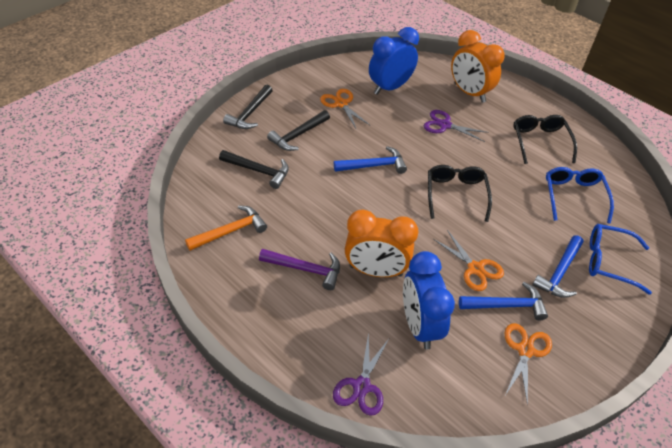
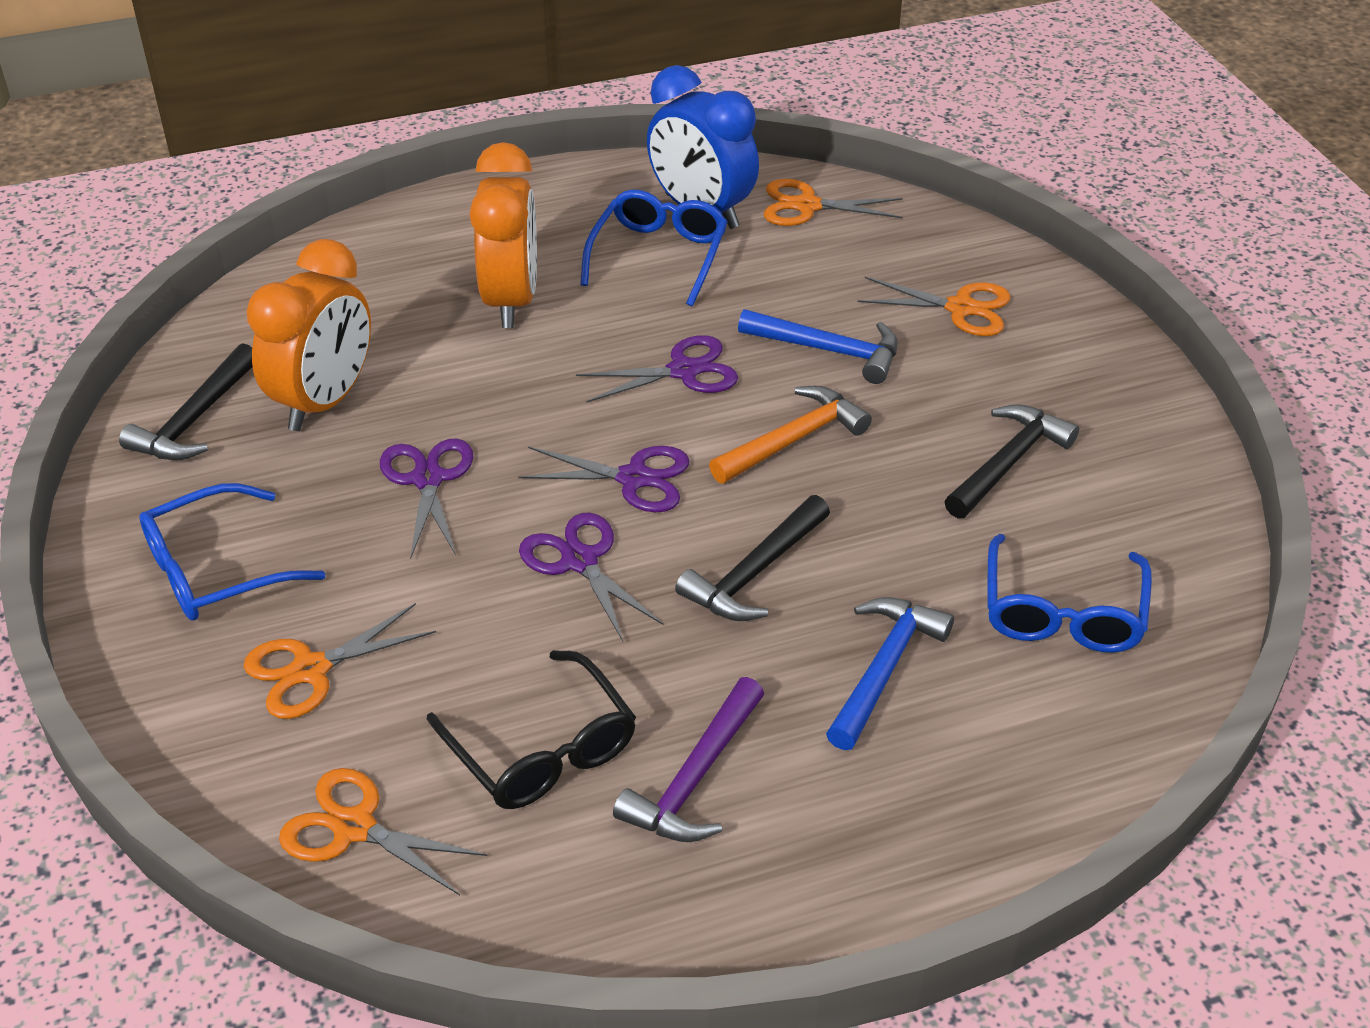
black glasses: 2 -> 1
blue clock: 2 -> 1
blue glasses: 2 -> 3
blue hammer: 3 -> 2
orange scissors: 3 -> 4
purple scissors: 2 -> 4

